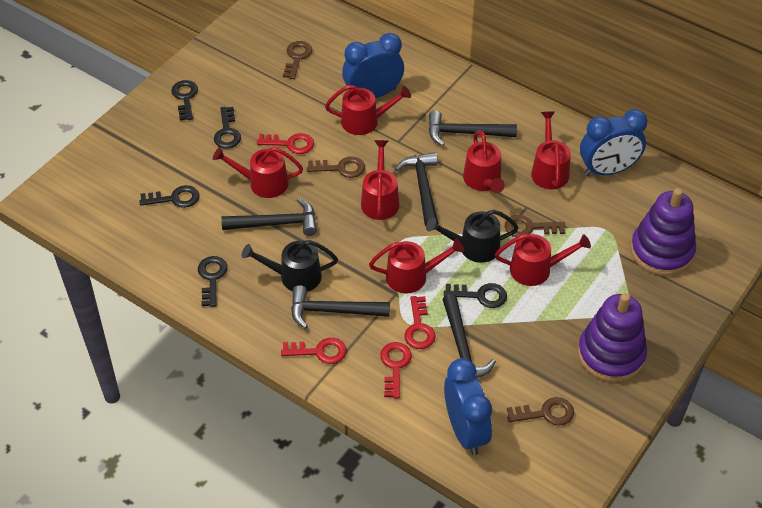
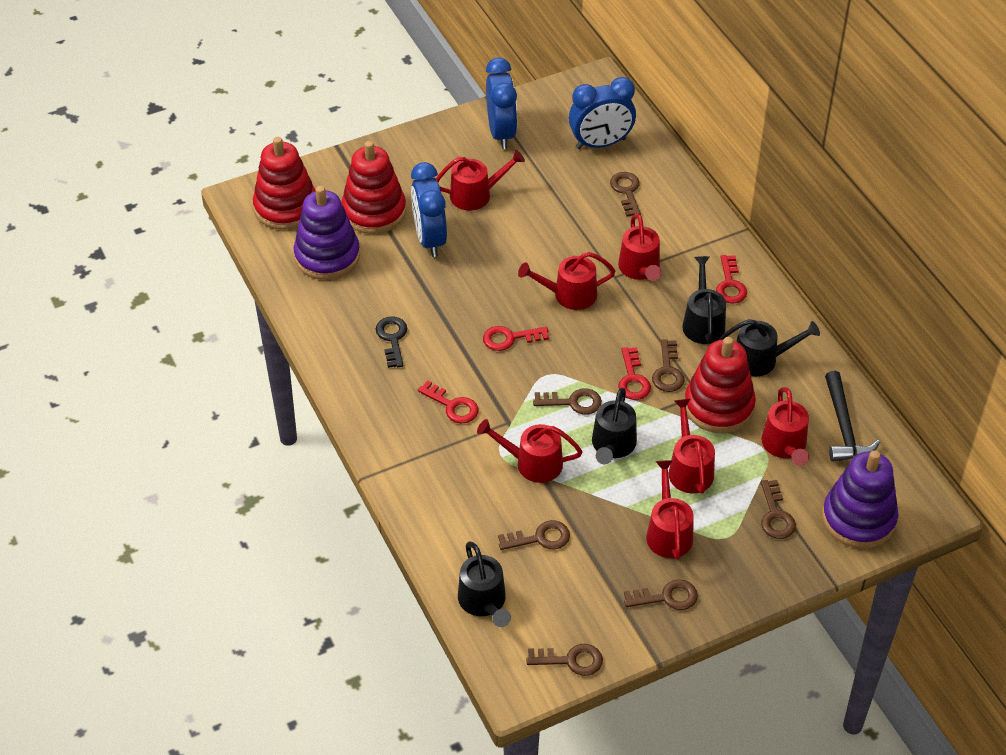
black hammer: 5 -> 1
black key: 5 -> 1
black watering can: 2 -> 4
brown key: 4 -> 7
red stacking toy: 0 -> 3

